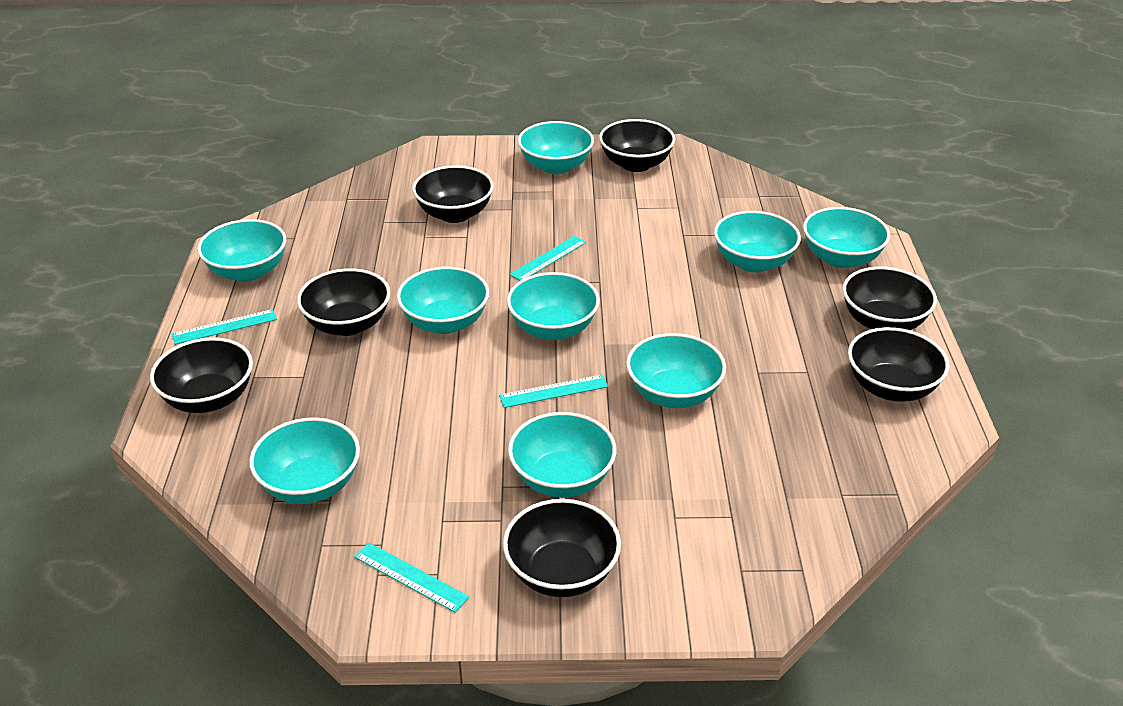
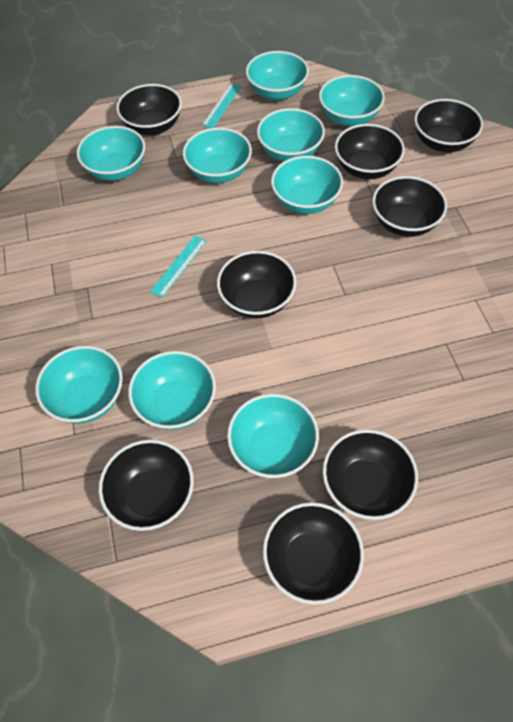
black bowl: 7 -> 8
turquoise ruler: 4 -> 2

